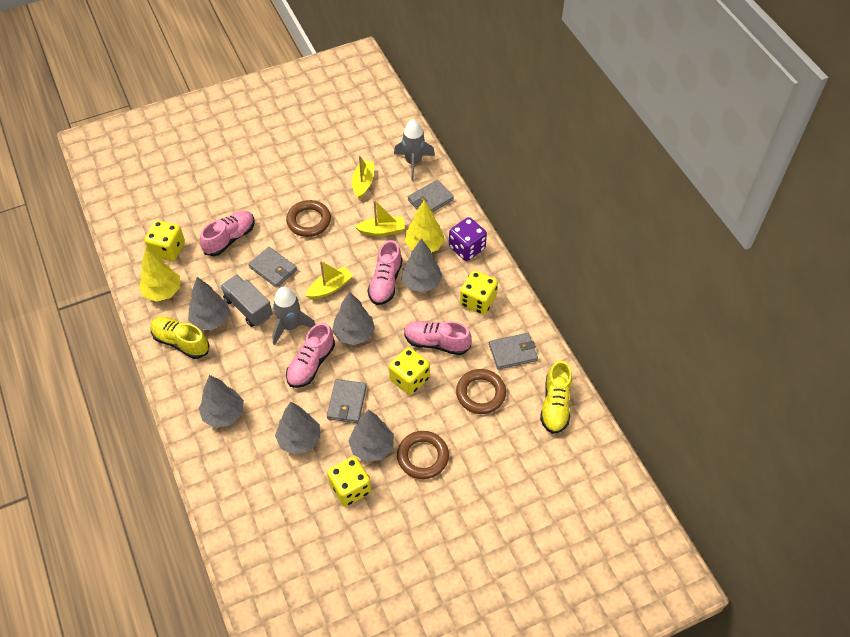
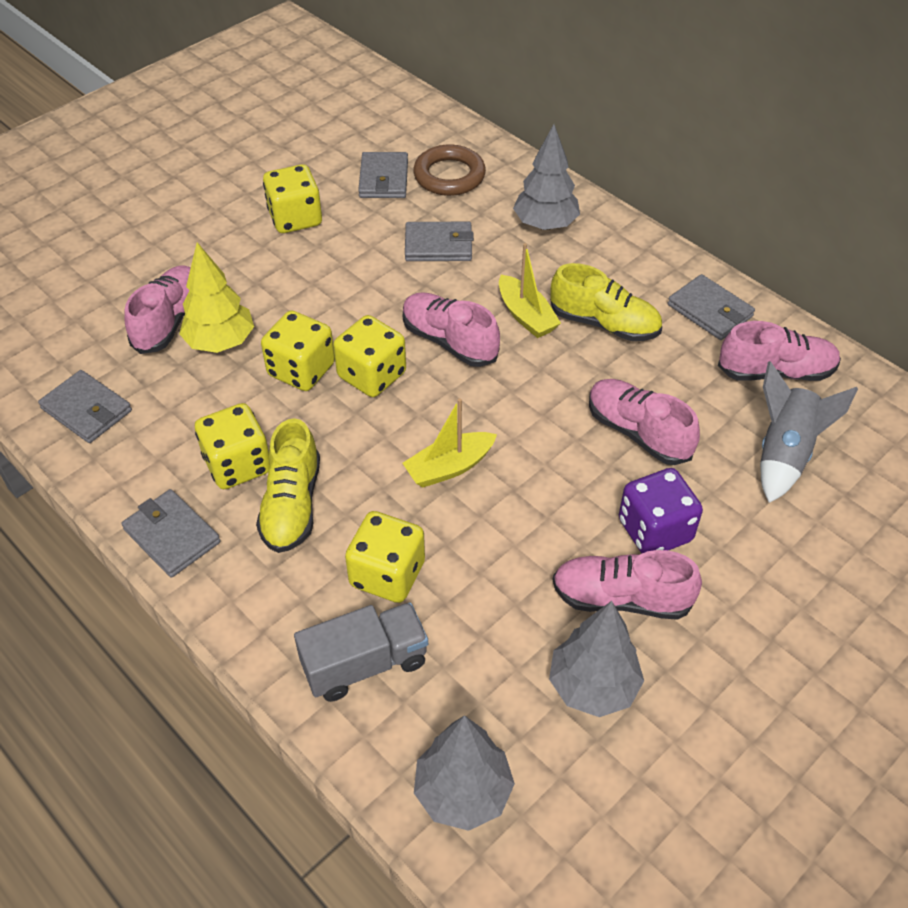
brown ring: 3 -> 1
grey rocket: 2 -> 1
grey tree: 6 -> 3
grey wallet: 4 -> 5
pink shoe: 4 -> 5
yellow boat: 3 -> 2
yellow dice: 4 -> 5
yellow tree: 2 -> 1

